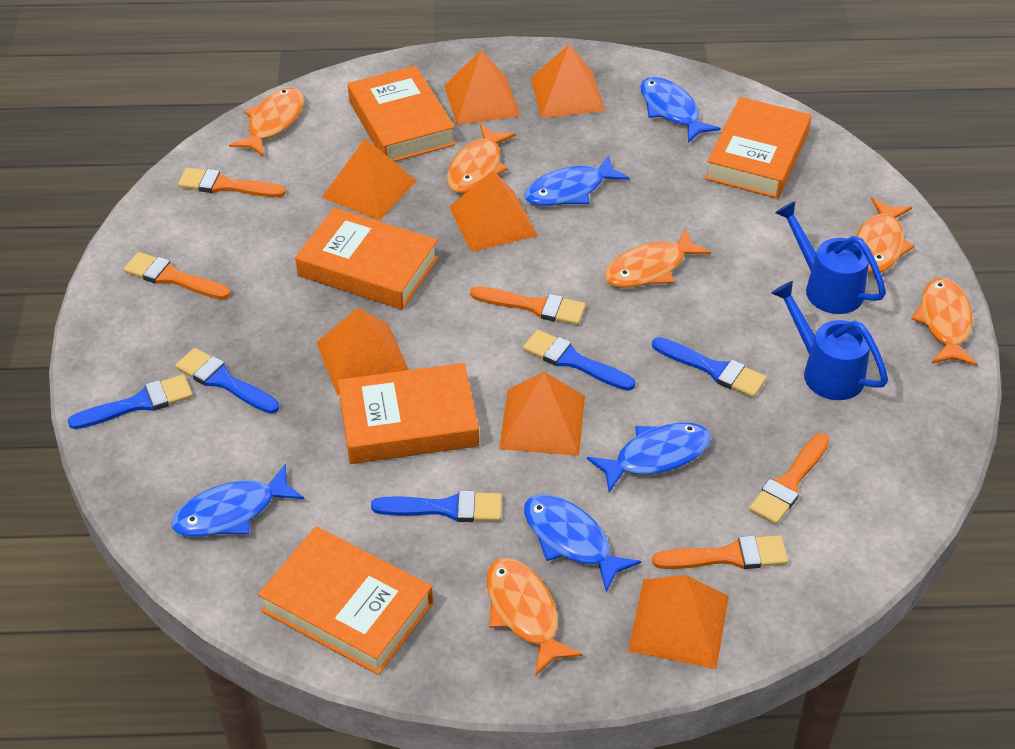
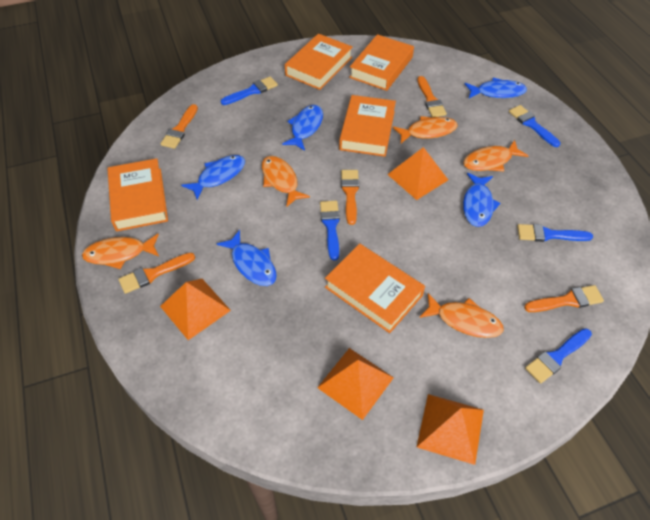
blue watering can: 2 -> 0
orange fish: 6 -> 5
orange pyramid: 7 -> 4

